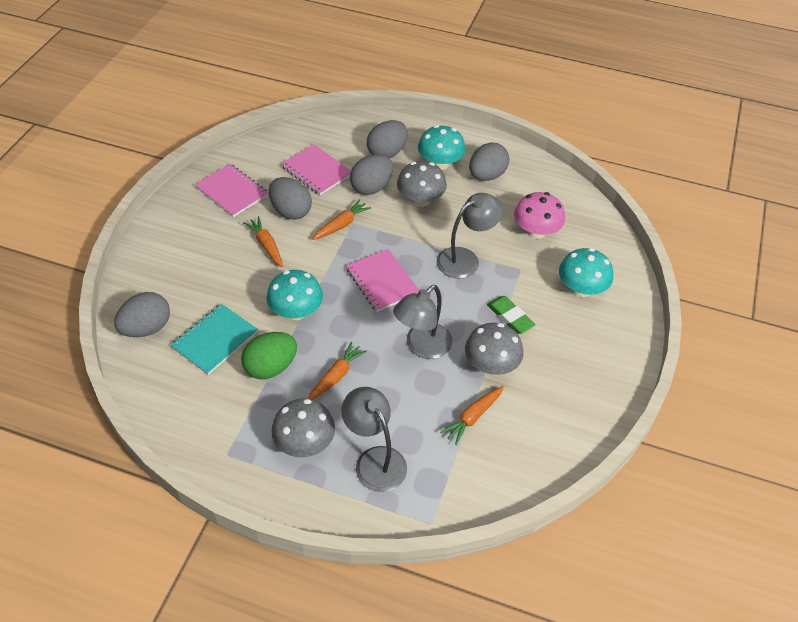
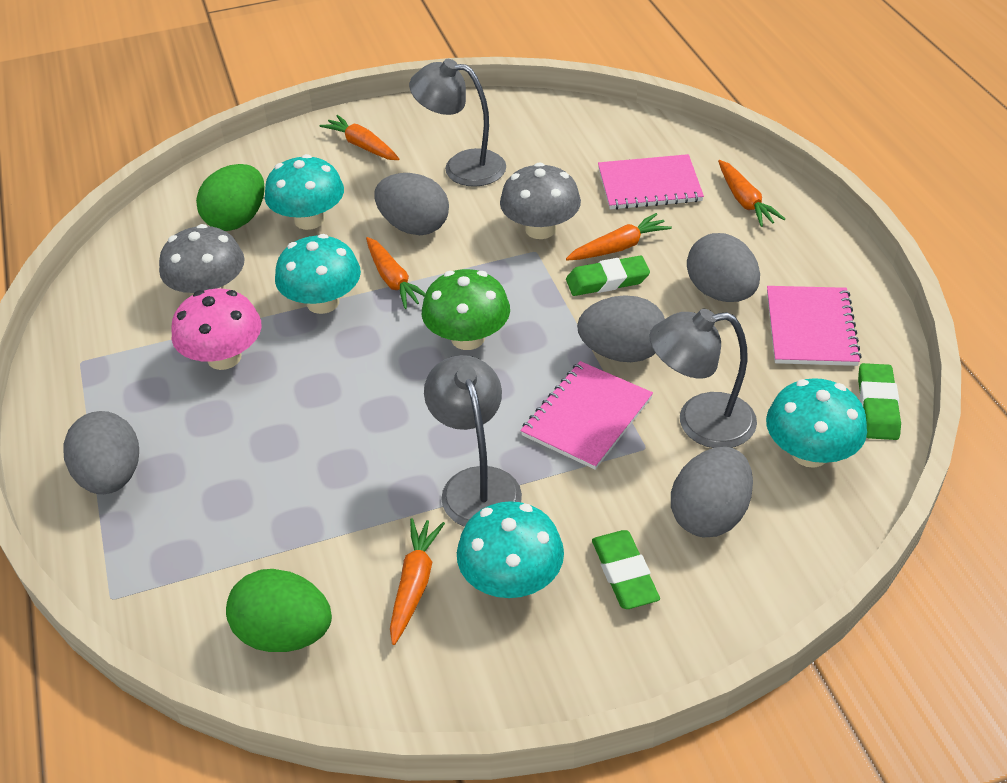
green egg: 1 -> 2
green eraser: 1 -> 3
green mushroom: 0 -> 1
grey mushroom: 3 -> 2
orange carrot: 4 -> 5
turquoise mushroom: 3 -> 4
turquoise notebook: 1 -> 0

